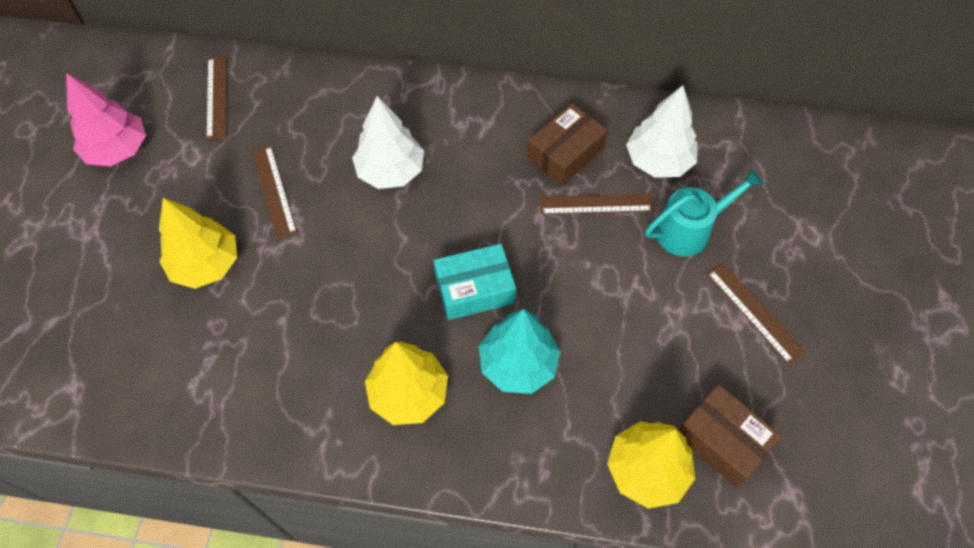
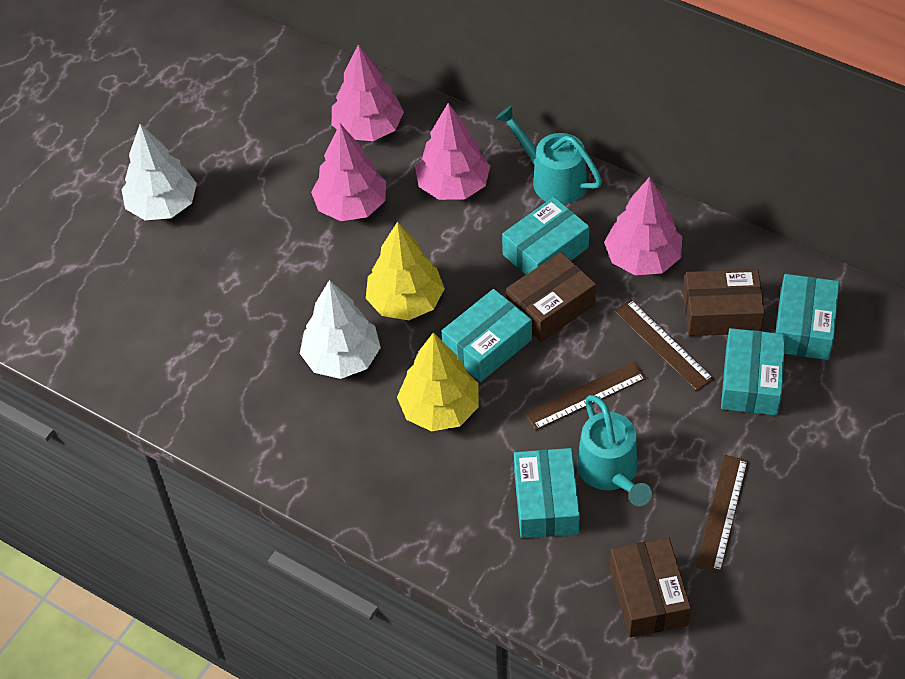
brown box: 2 -> 3
brown ruler: 4 -> 3
pink tree: 1 -> 4
turquoise box: 1 -> 5
turquoise tree: 1 -> 0
turquoise watering can: 1 -> 2
yellow tree: 3 -> 2

